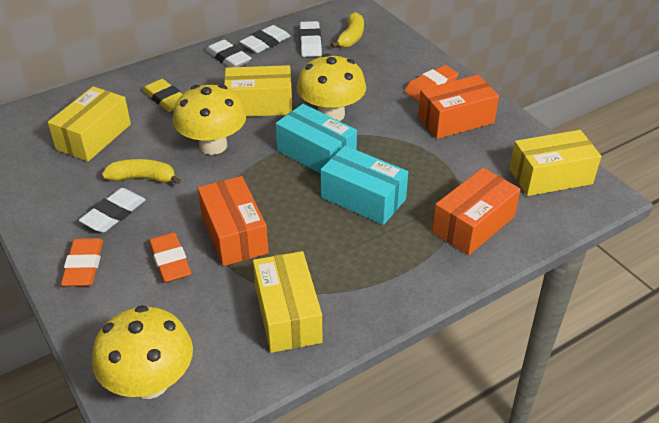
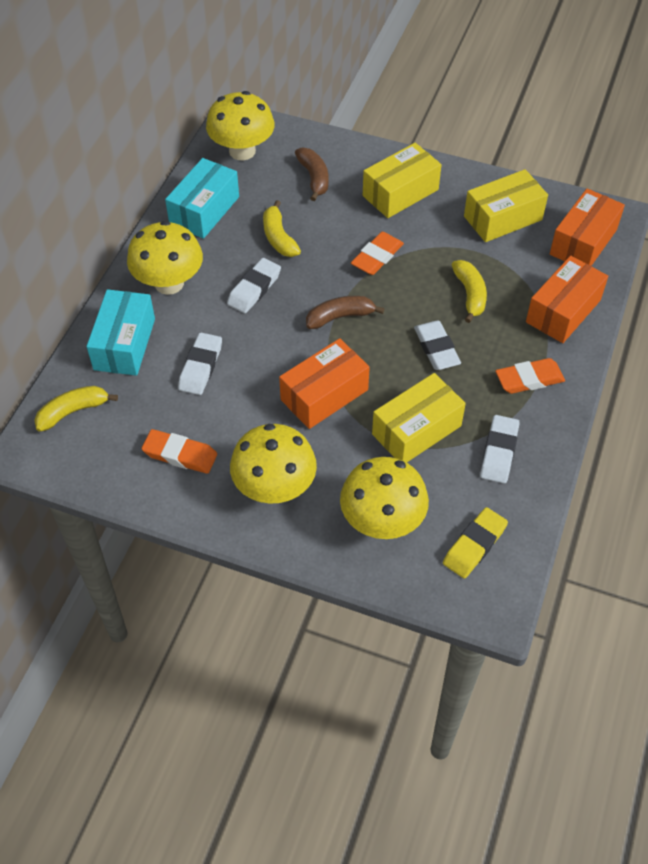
brown banana: 0 -> 2
yellow banana: 2 -> 3
yellow box: 4 -> 3
yellow mushroom: 3 -> 4

